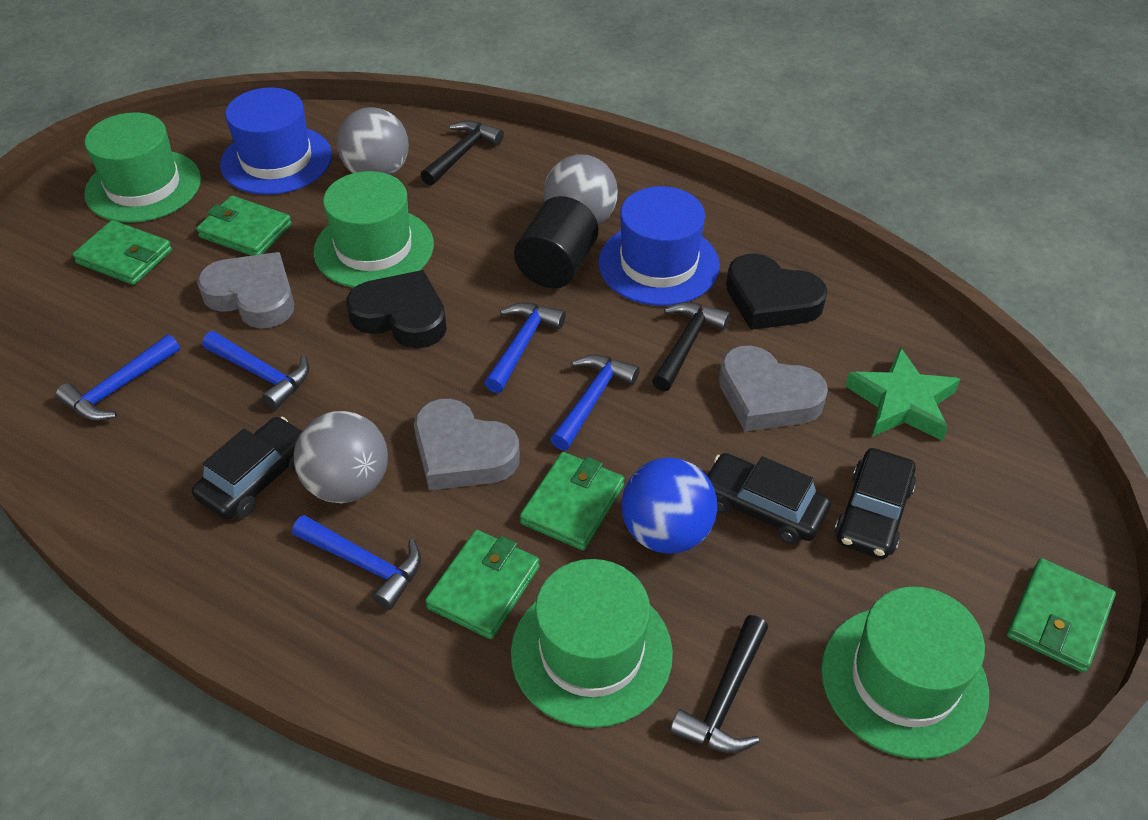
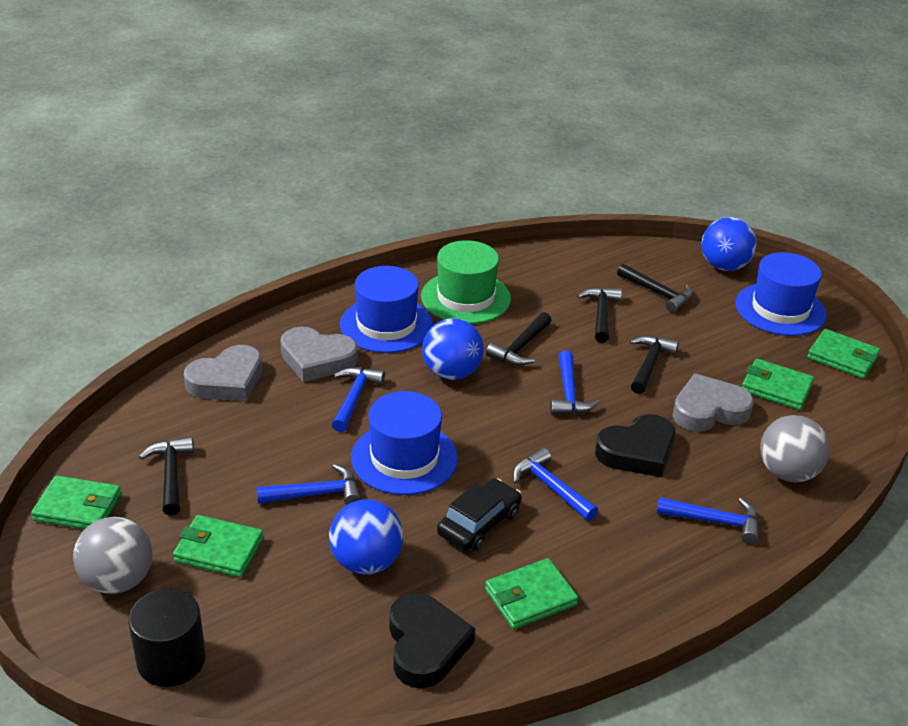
black car: 3 -> 1
black hammer: 3 -> 5
blue ball: 1 -> 3
blue hat: 2 -> 3
green hat: 4 -> 1
green star: 1 -> 0
grey ball: 3 -> 2

